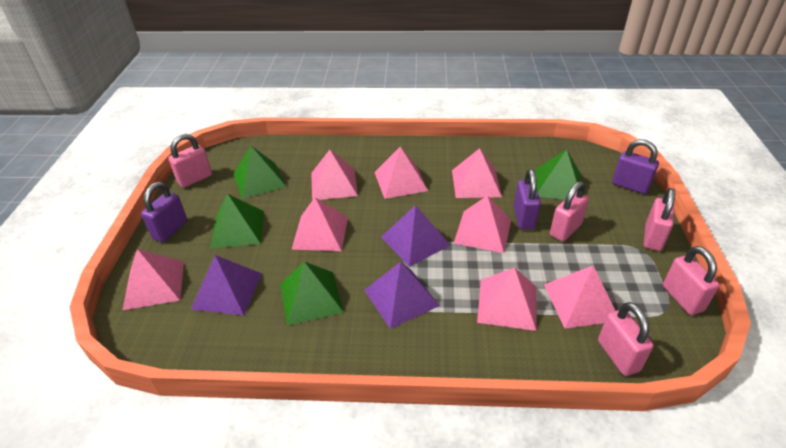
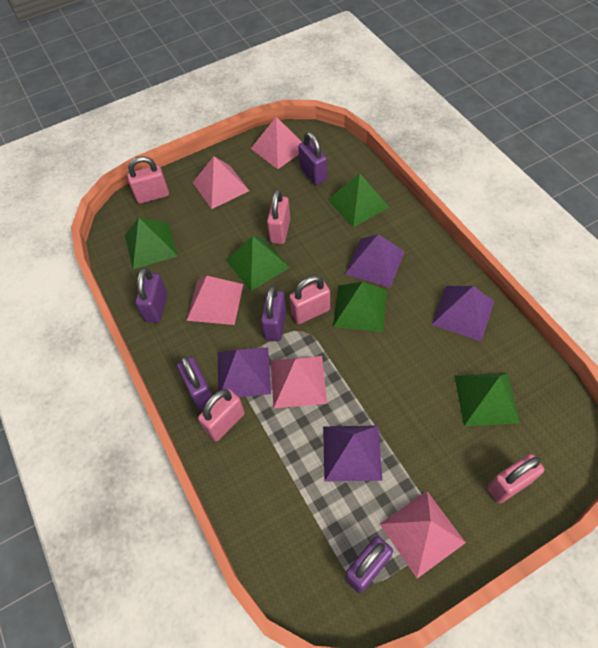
green pyramid: 4 -> 5
pink pyramid: 8 -> 5
purple padlock: 3 -> 5
purple pyramid: 3 -> 4

